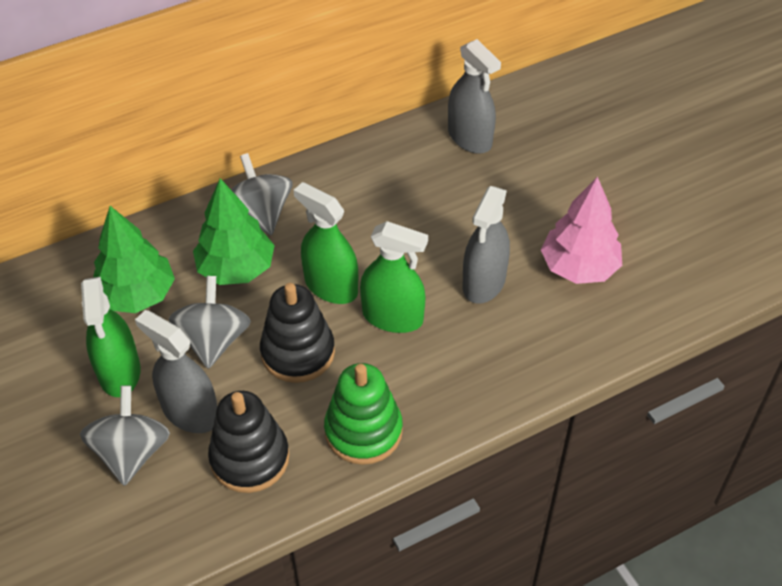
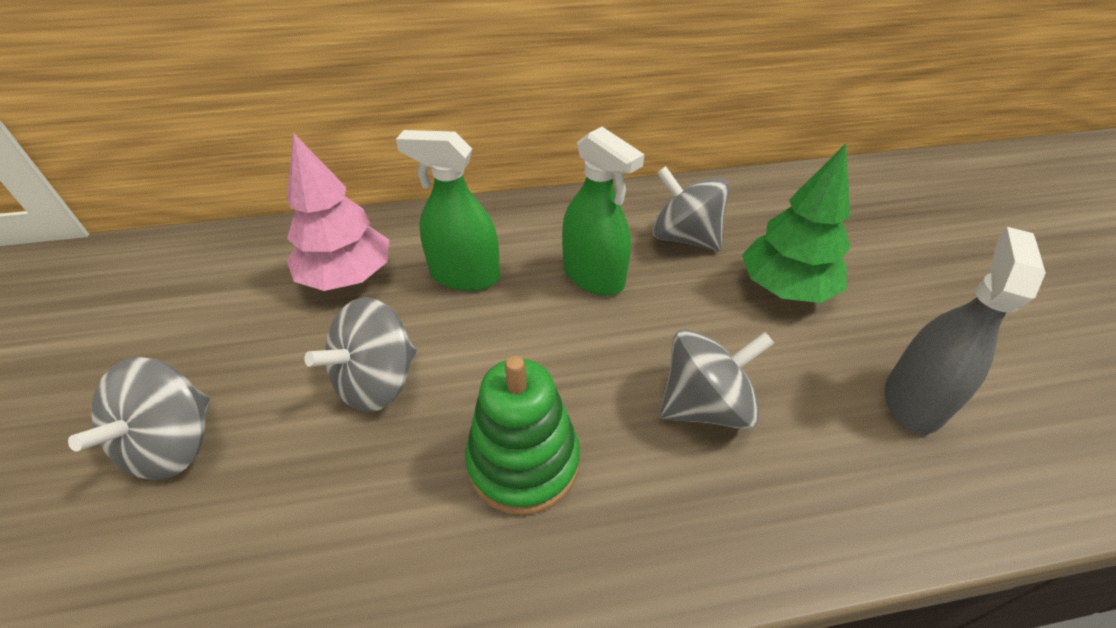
black stacking toy: 2 -> 0
green spray bottle: 3 -> 2
green tree: 2 -> 1
grey spinning top: 3 -> 4
grey spray bottle: 3 -> 1

